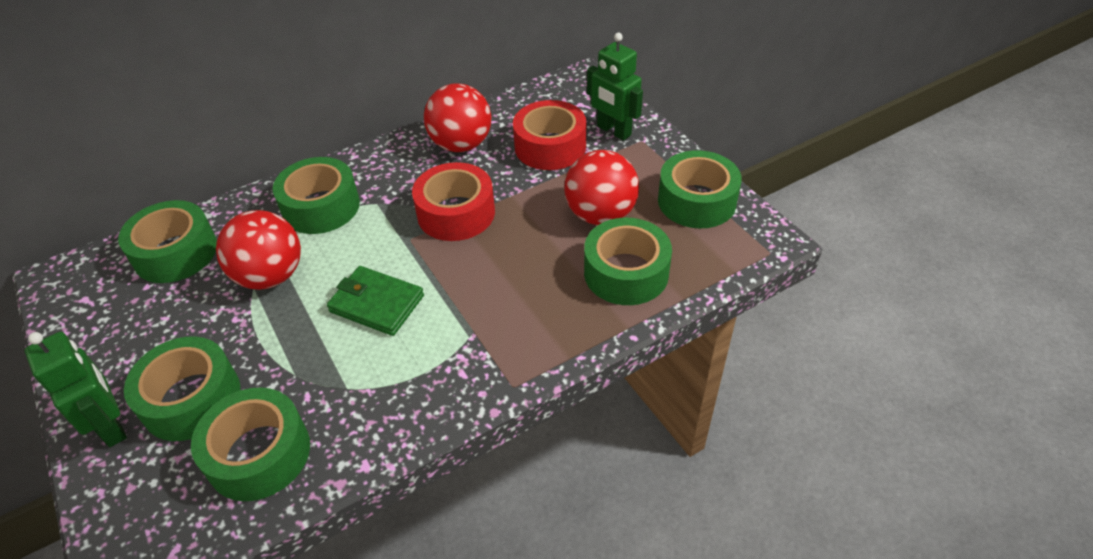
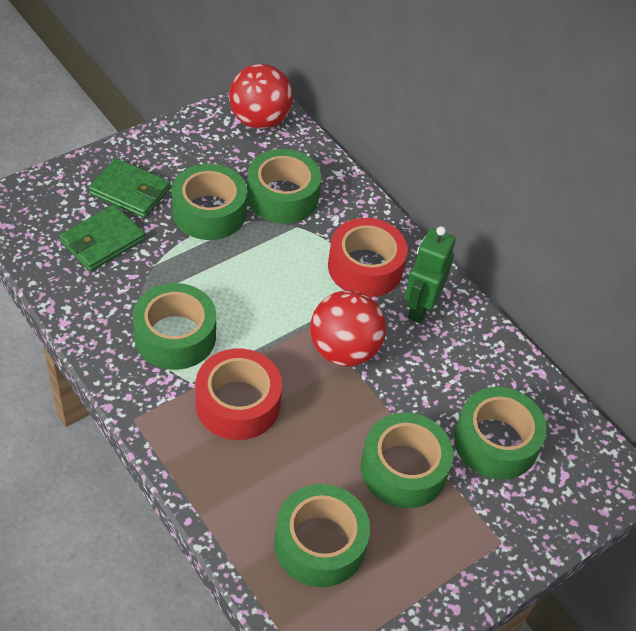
green robot: 2 -> 1
green wallet: 1 -> 2
red ball: 3 -> 2

